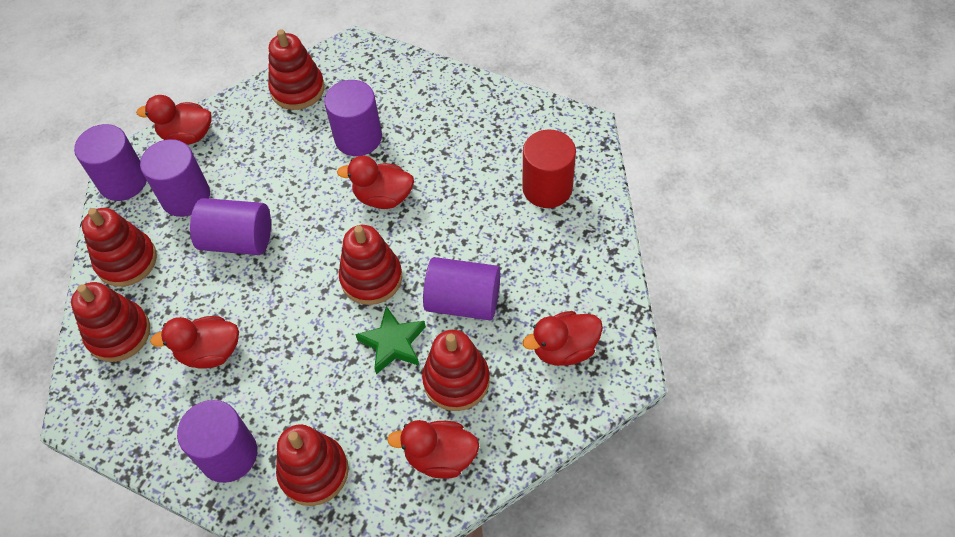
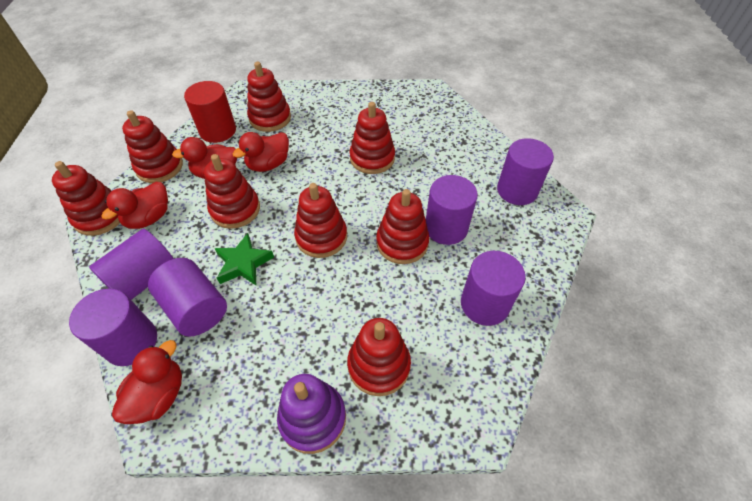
purple stacking toy: 0 -> 1
red duck: 5 -> 4
red stacking toy: 6 -> 8

